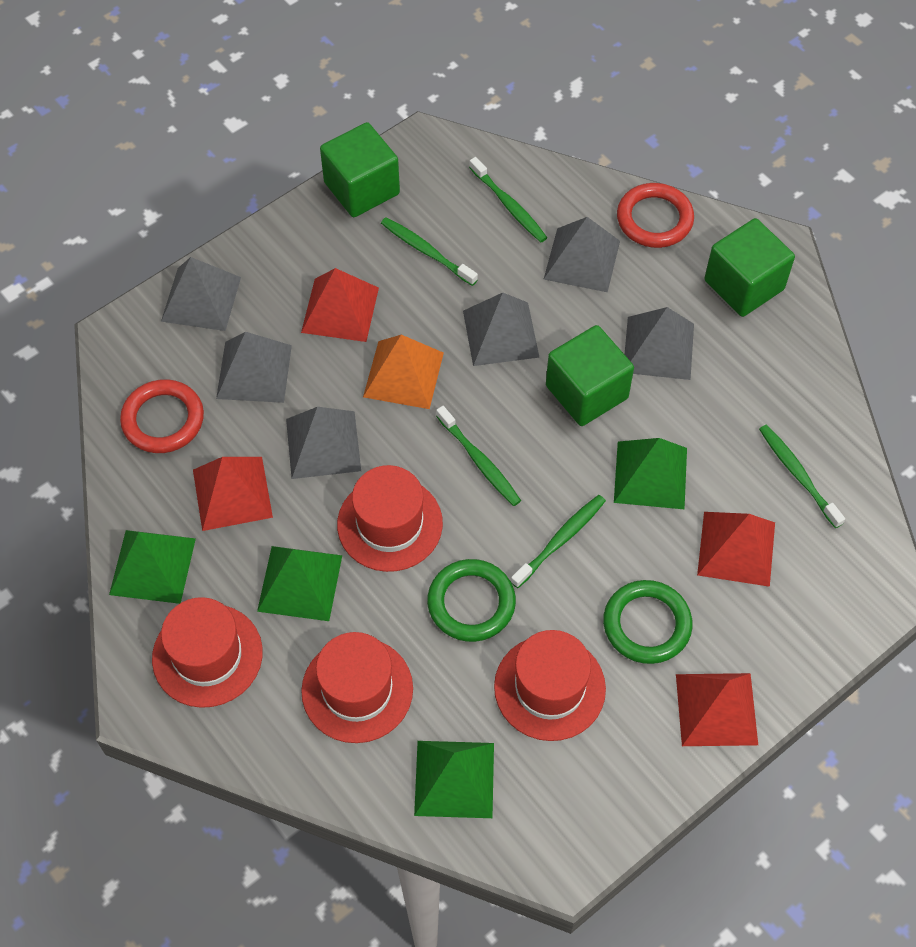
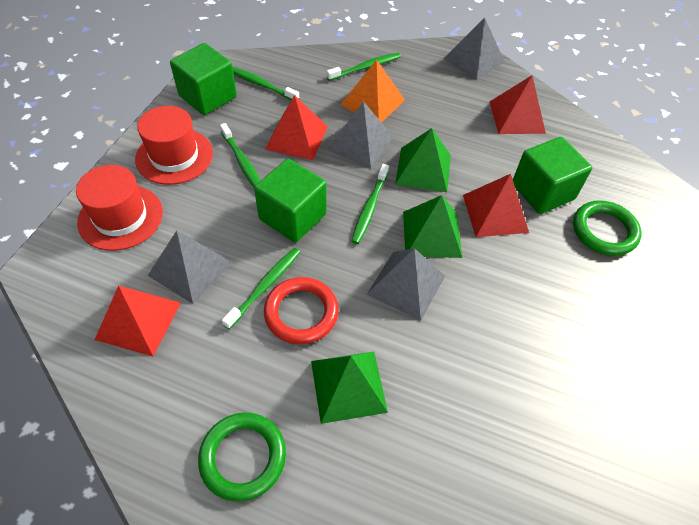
green pyramid: 4 -> 3
grey pyramid: 6 -> 4
red hat: 4 -> 2
red ring: 2 -> 1

